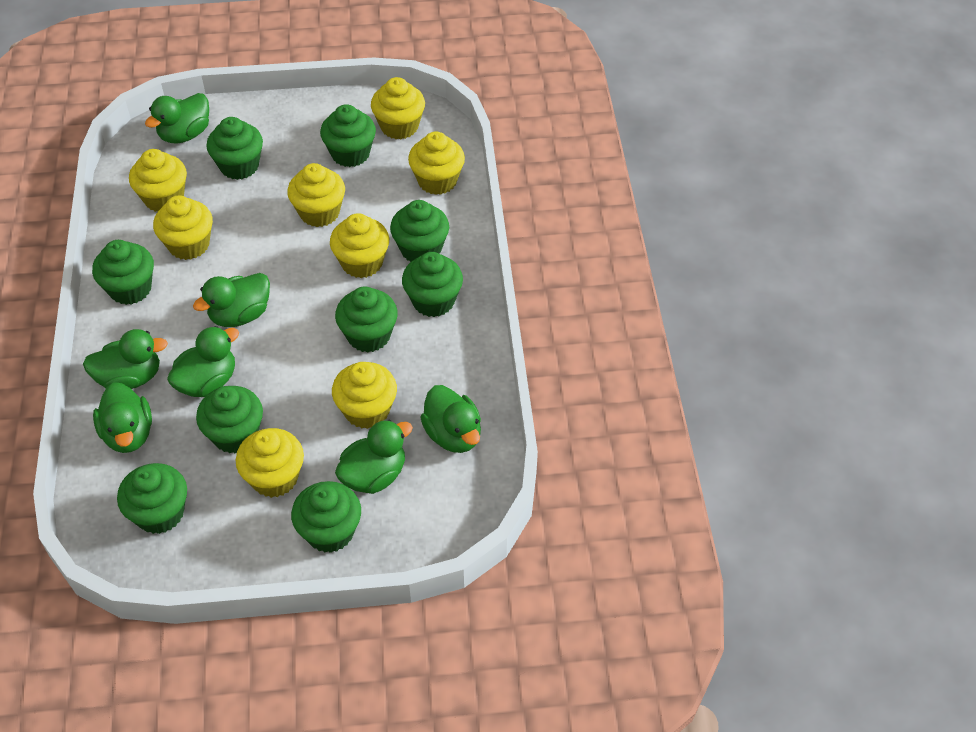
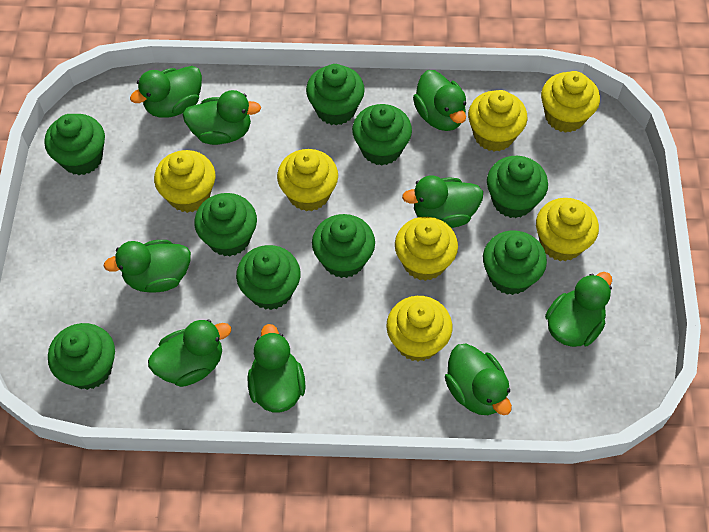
green duck: 7 -> 9
yellow cupcake: 8 -> 7

